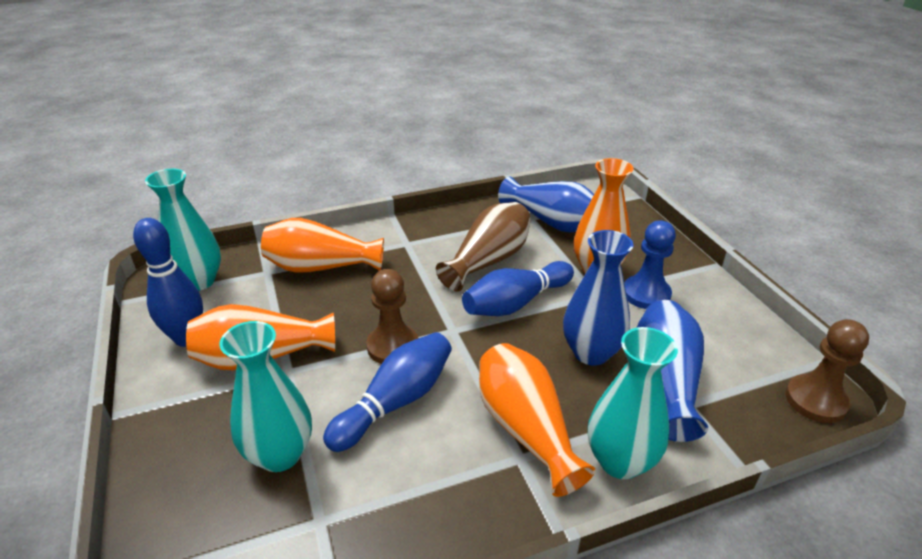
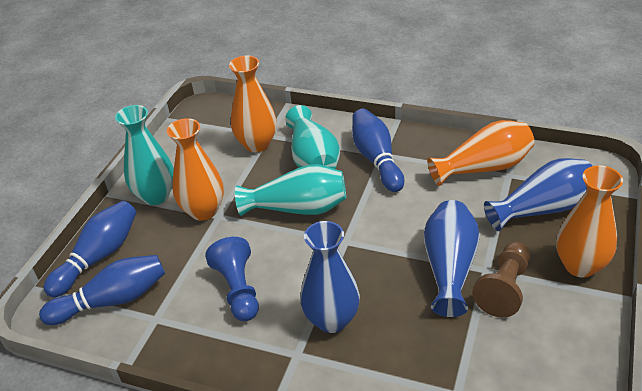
brown pawn: 2 -> 1
brown vase: 1 -> 0

